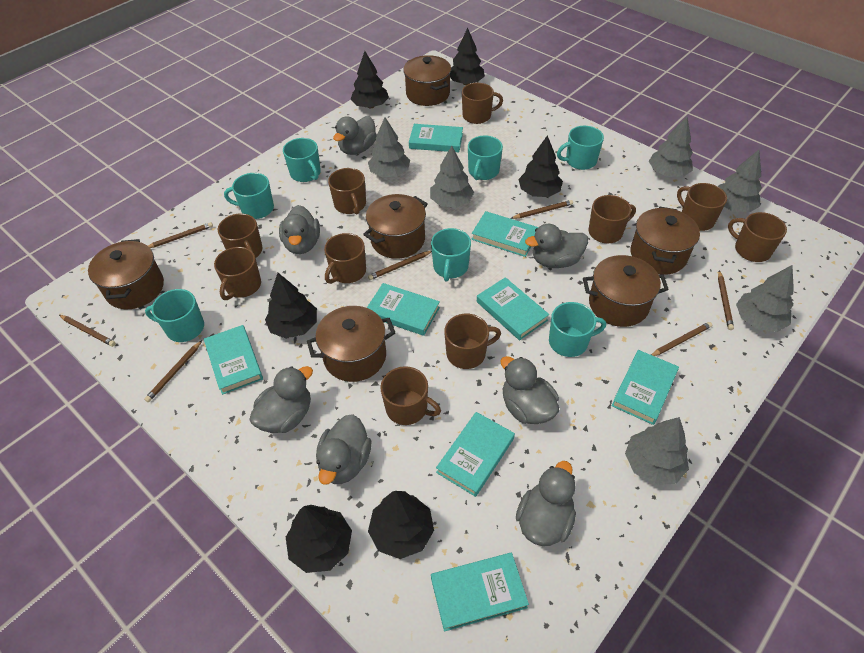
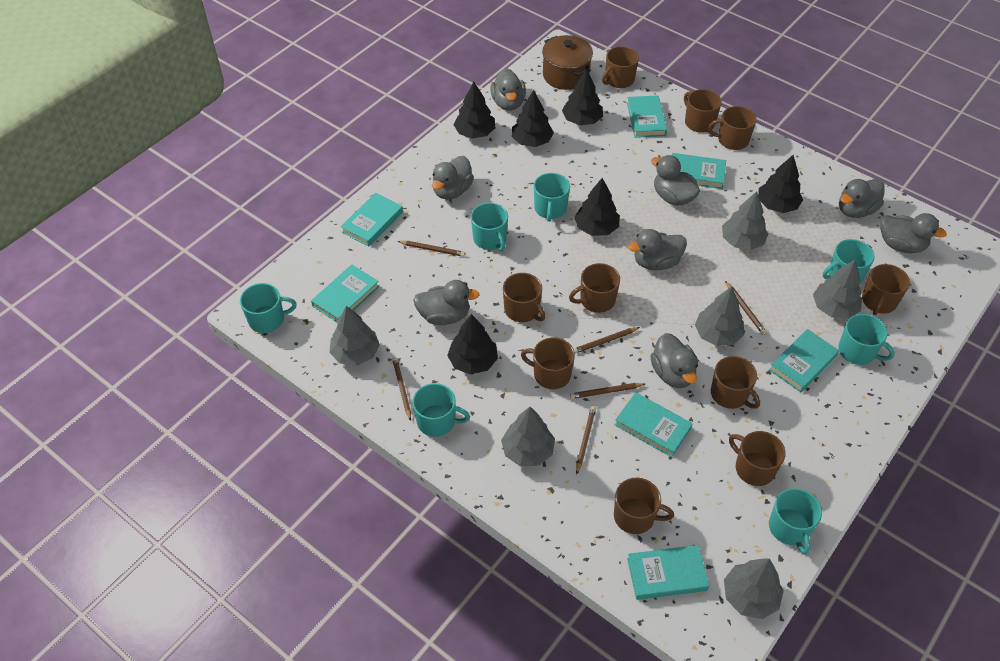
brown pencil: 7 -> 6
brown pot: 6 -> 1
grey duck: 7 -> 8
turquoise book: 8 -> 7

